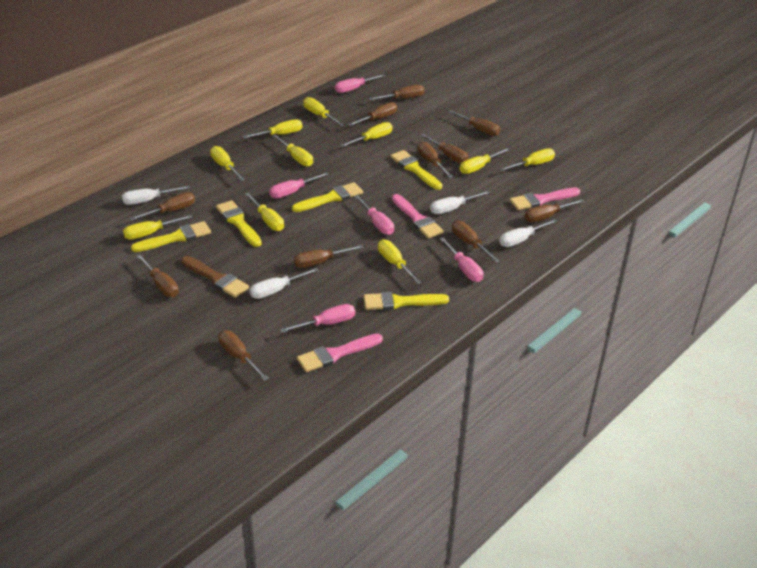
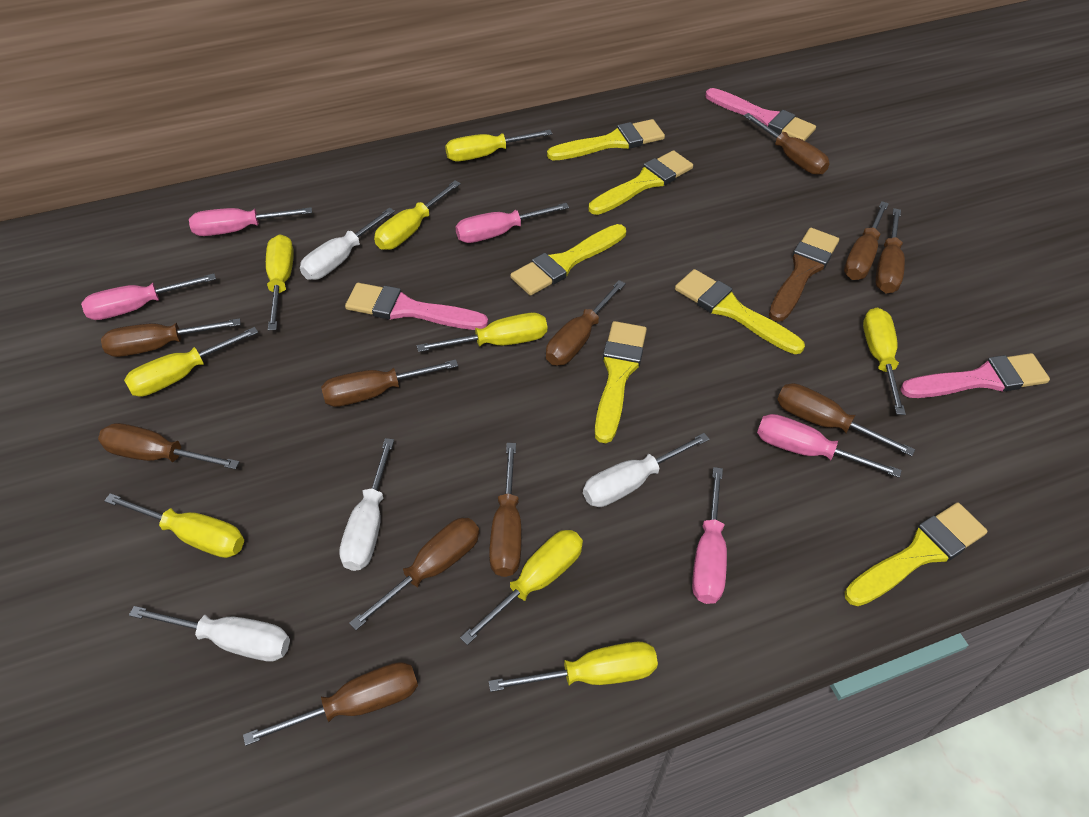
yellow brush: 5 -> 6
yellow screwdriver: 10 -> 9

